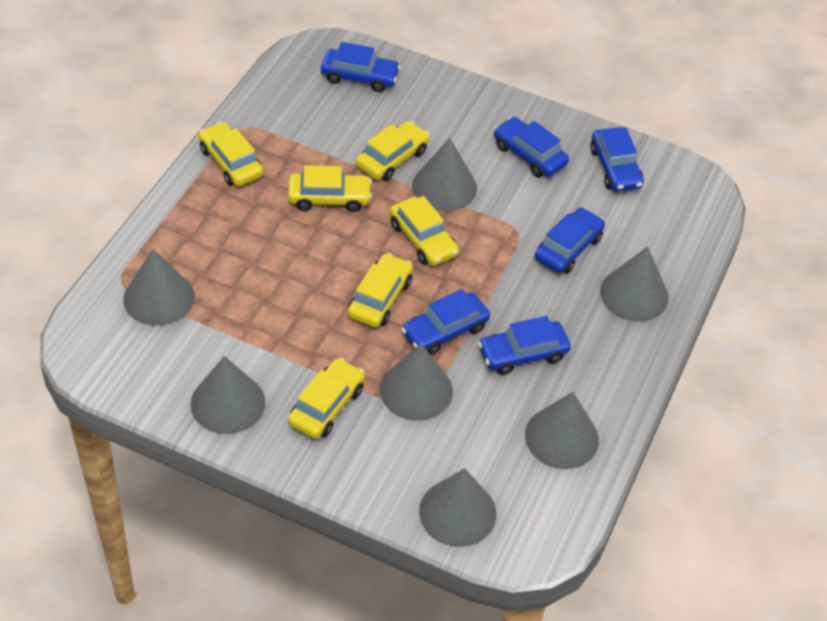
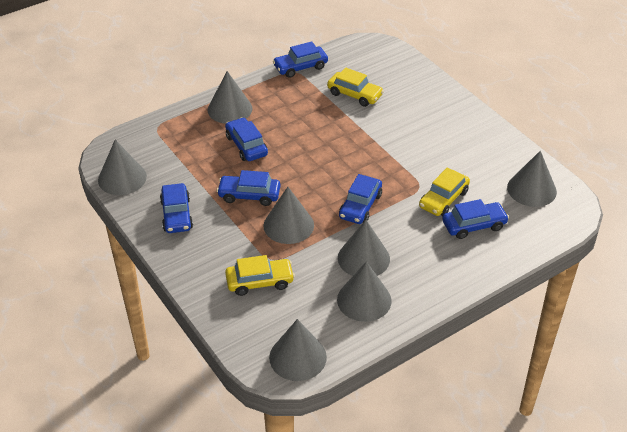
yellow car: 6 -> 3

